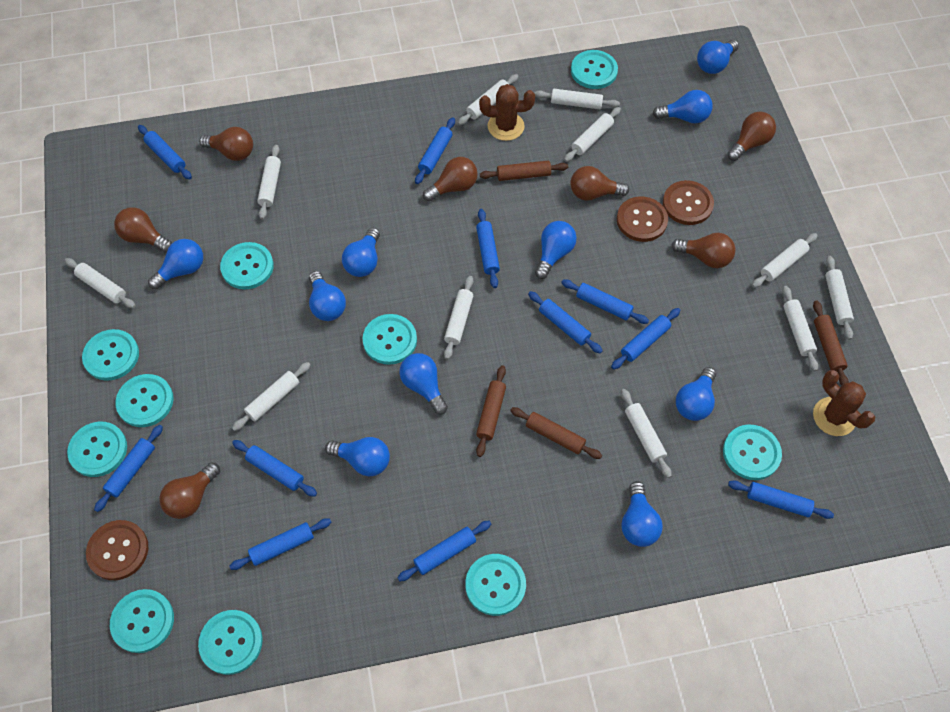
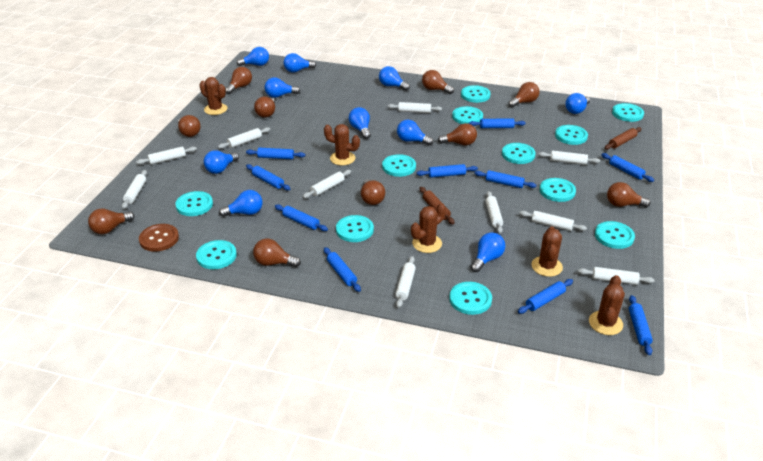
blue rolling pin: 11 -> 10
brown button: 3 -> 1
brown cactus: 2 -> 5
brown light bulb: 7 -> 10
brown rolling pin: 4 -> 2
turquoise button: 10 -> 12
white rolling pin: 11 -> 10

